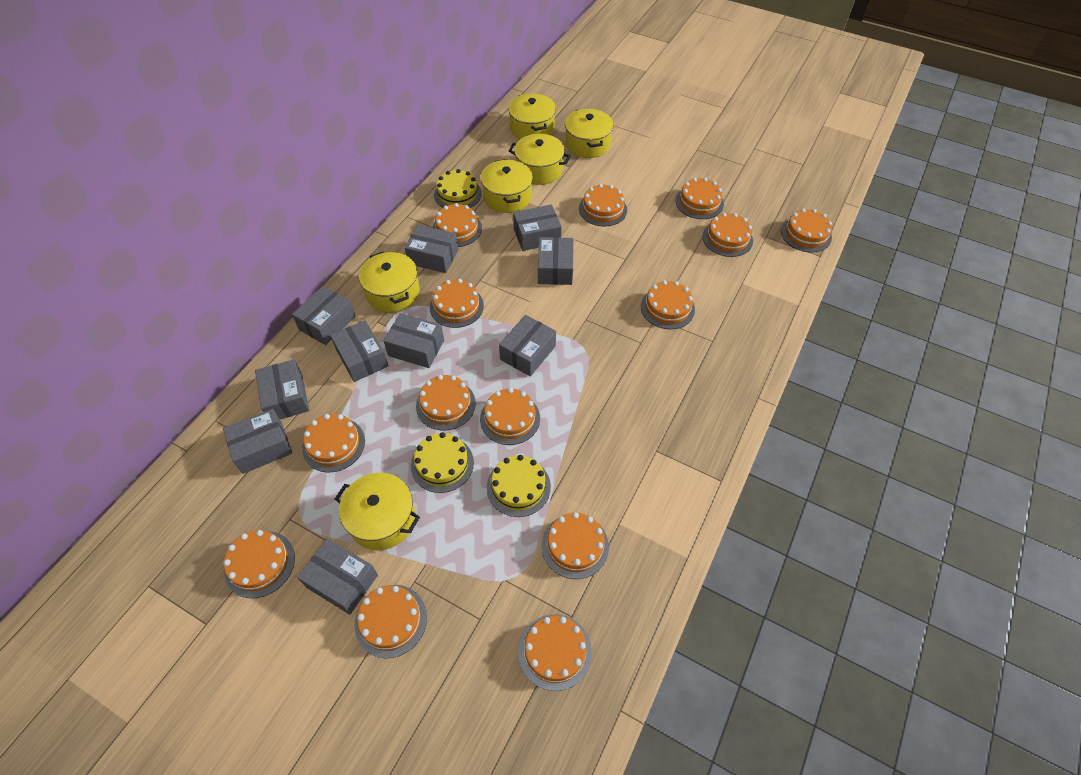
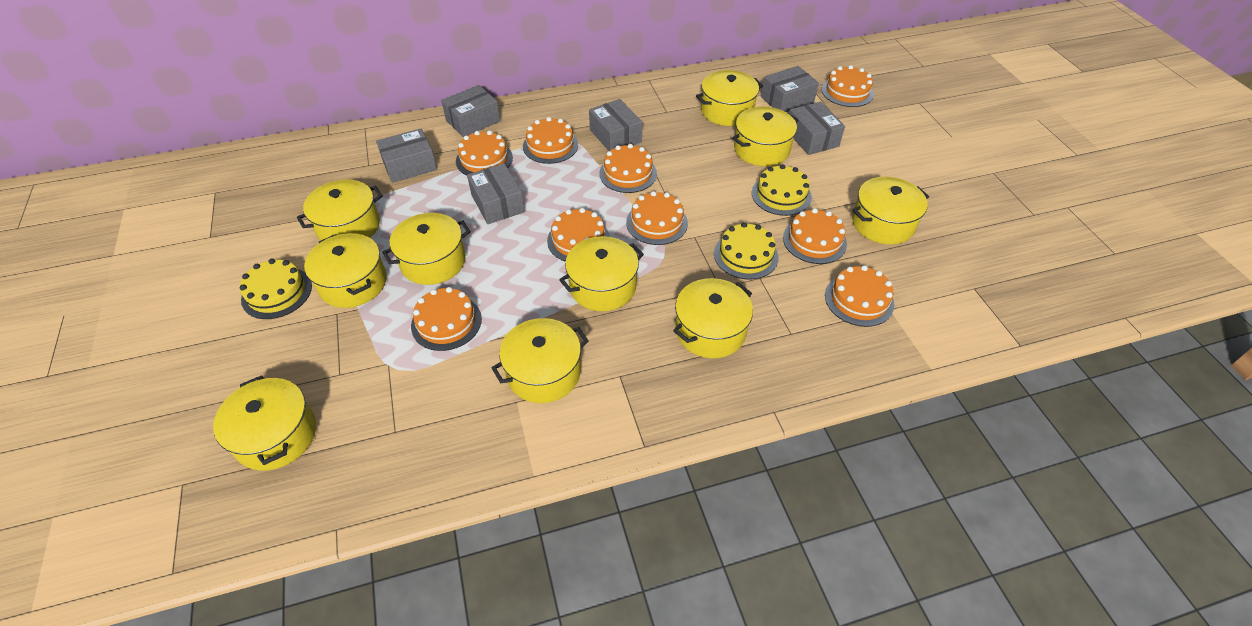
grey box: 10 -> 6
orange cake: 14 -> 9
yellow pot: 6 -> 10

